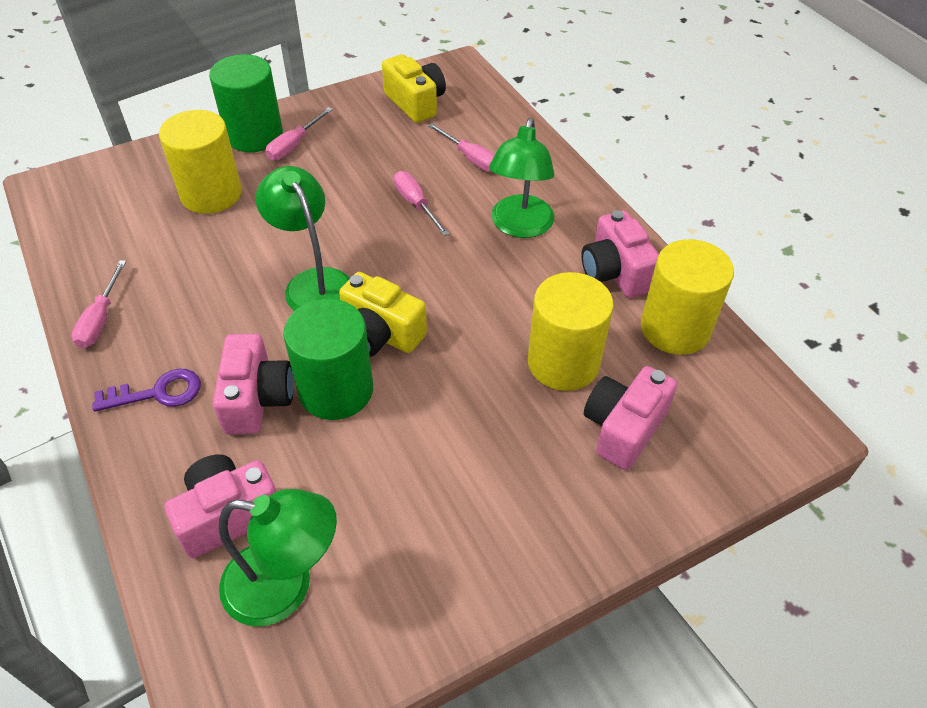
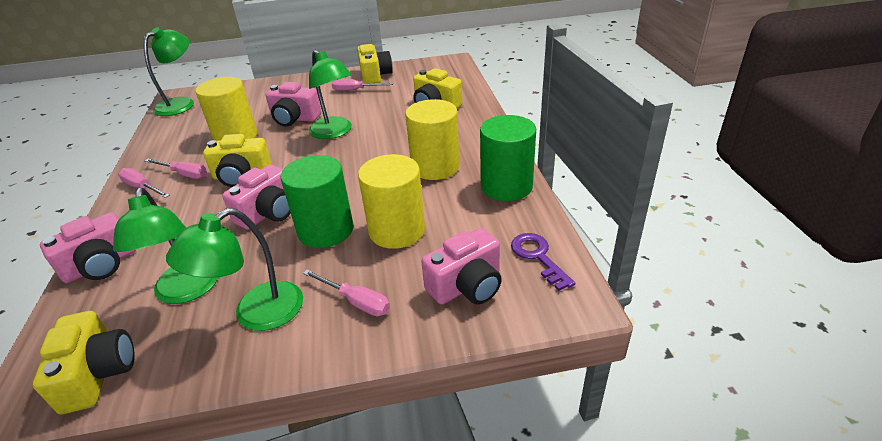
green lamp: 3 -> 4
yellow camera: 2 -> 4

